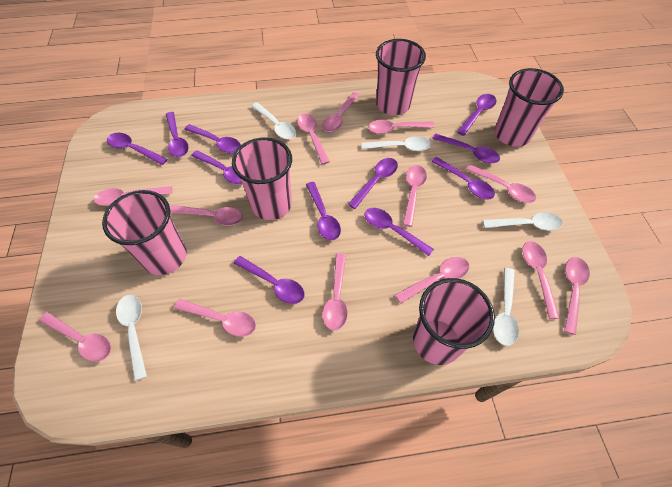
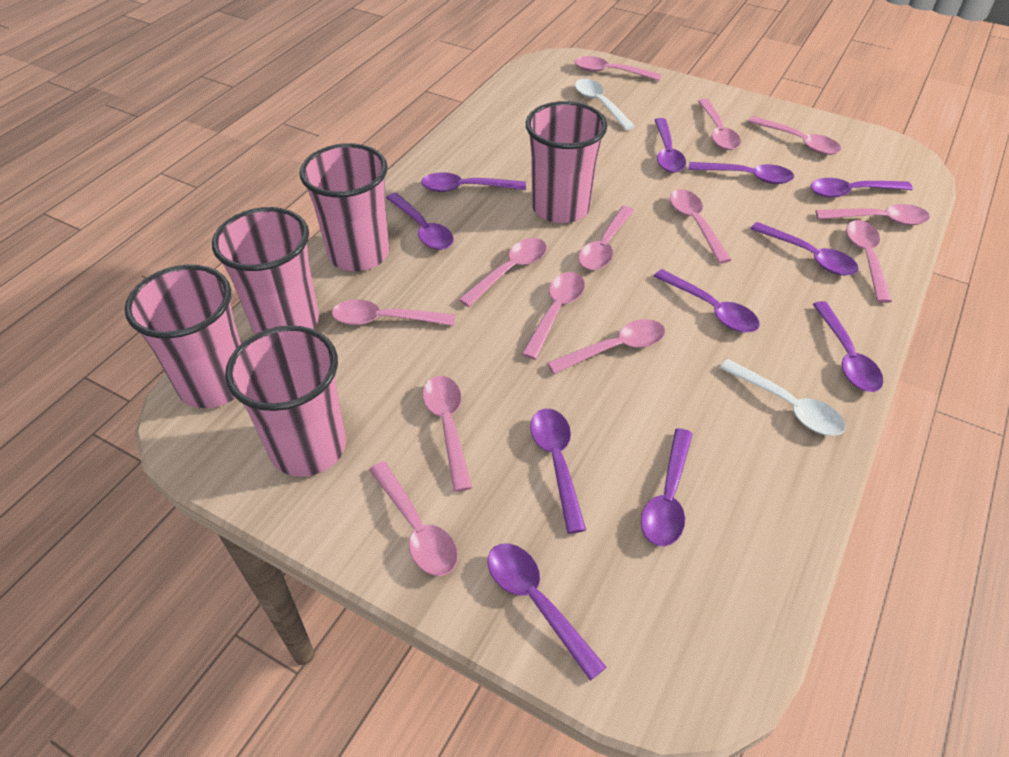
white spoon: 5 -> 2

